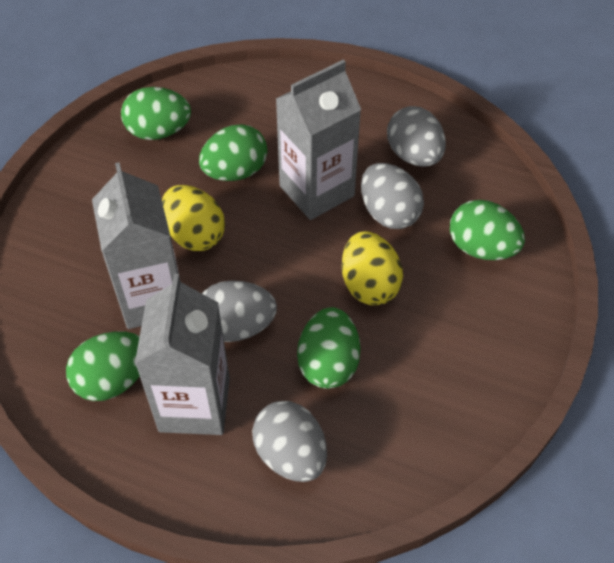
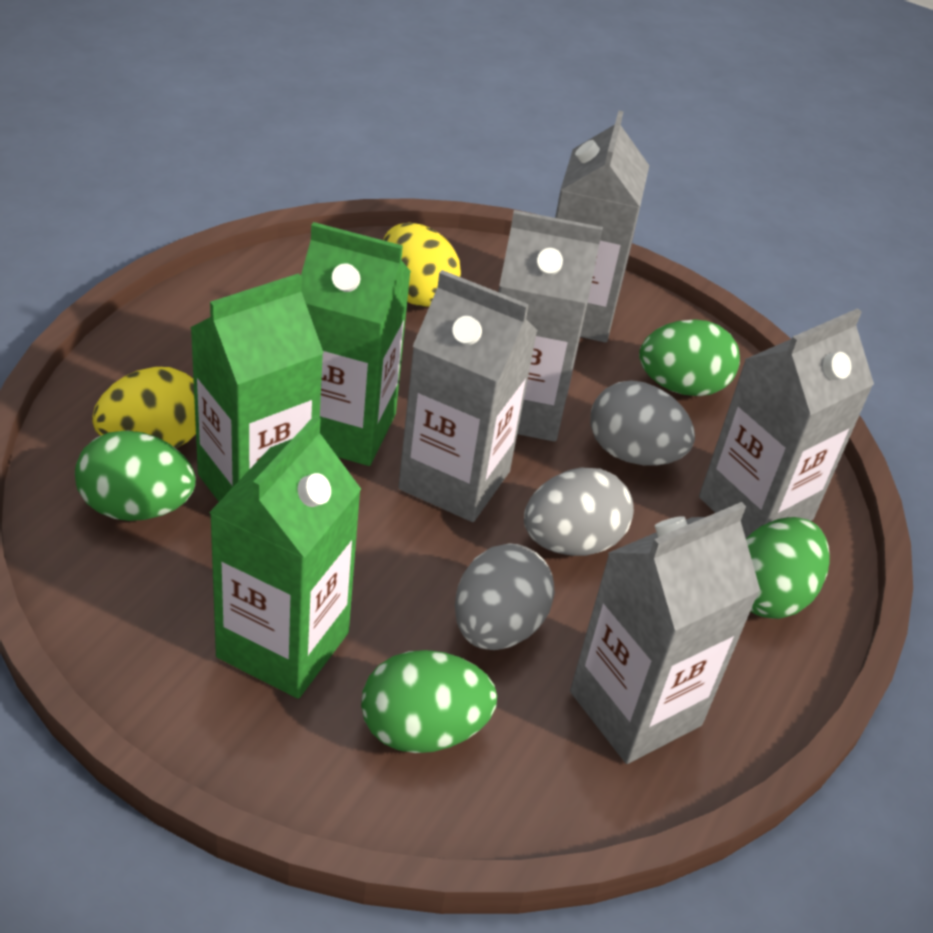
green carton: 0 -> 3
green egg: 5 -> 4
grey carton: 3 -> 5
grey egg: 4 -> 3

